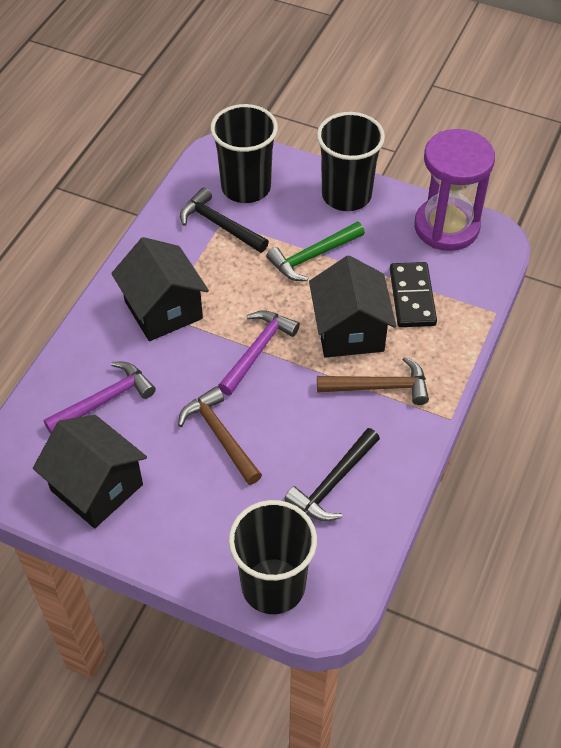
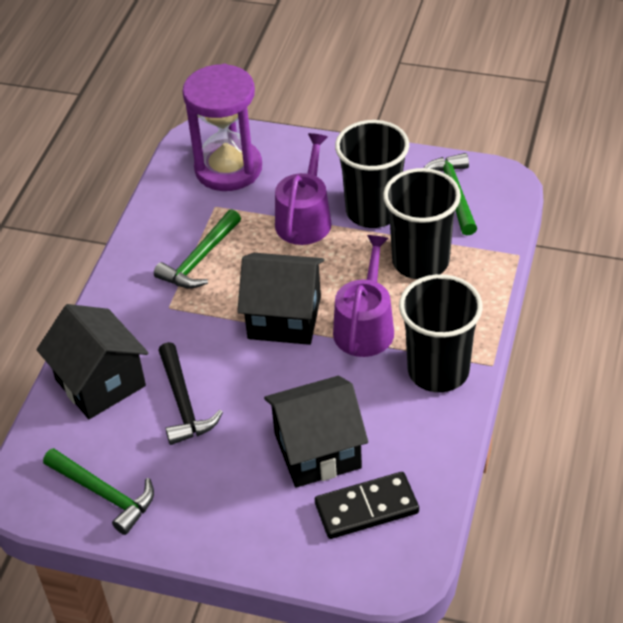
black hammer: 2 -> 1
brown hammer: 2 -> 0
green hammer: 1 -> 3
purple hammer: 2 -> 0
purple watering can: 0 -> 2

